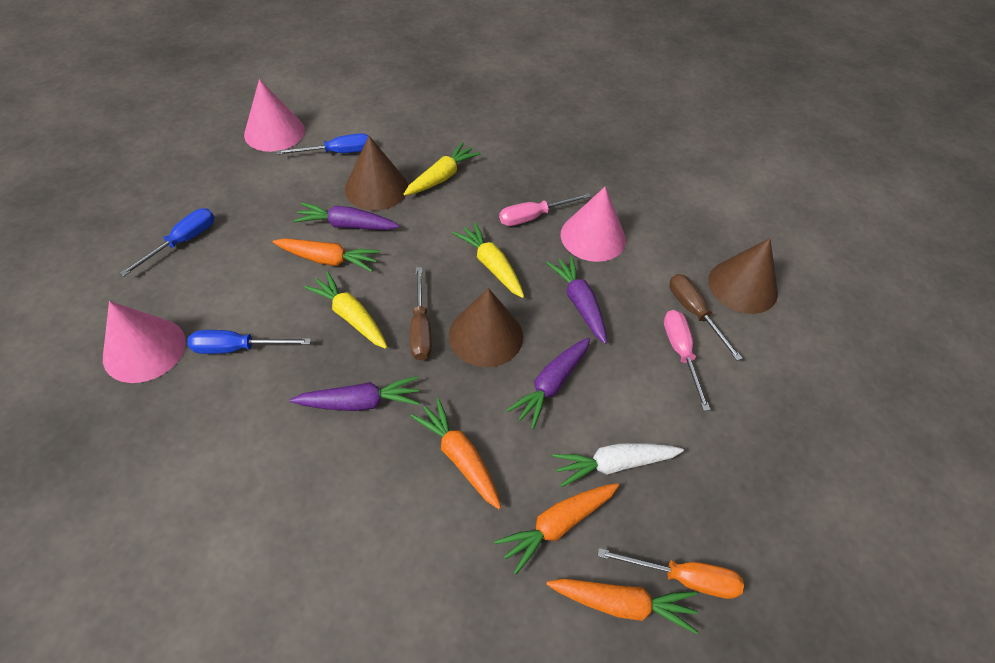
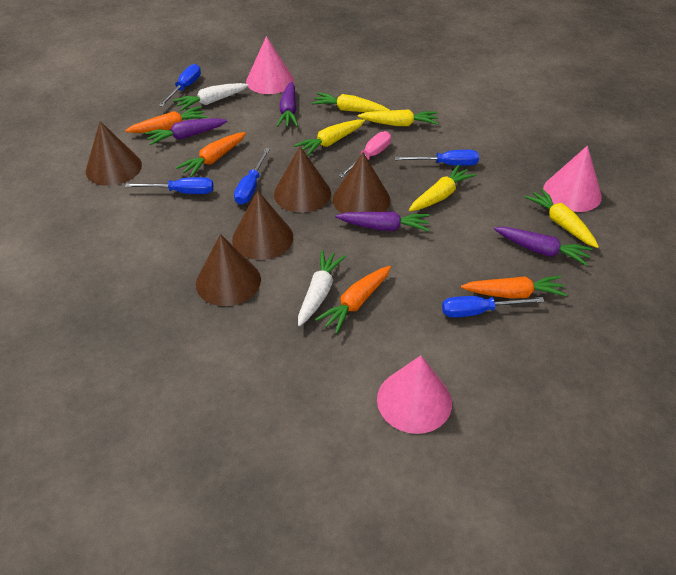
blue screwdriver: 3 -> 5
brown cone: 3 -> 5
brown screwdriver: 2 -> 0
orange screwdriver: 1 -> 0
pink screwdriver: 2 -> 1
white carrot: 1 -> 2
yellow carrot: 3 -> 5

